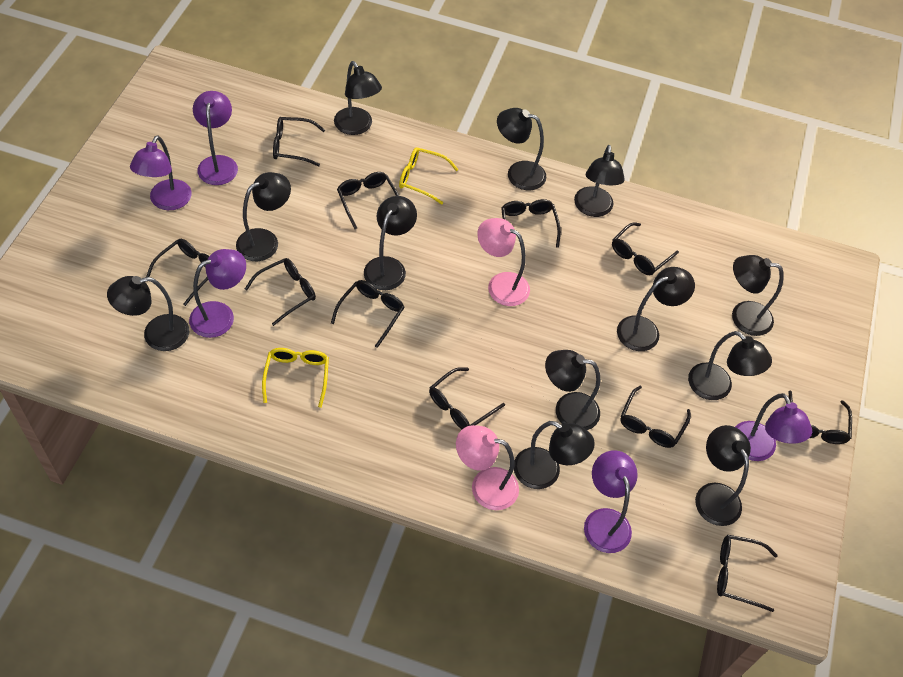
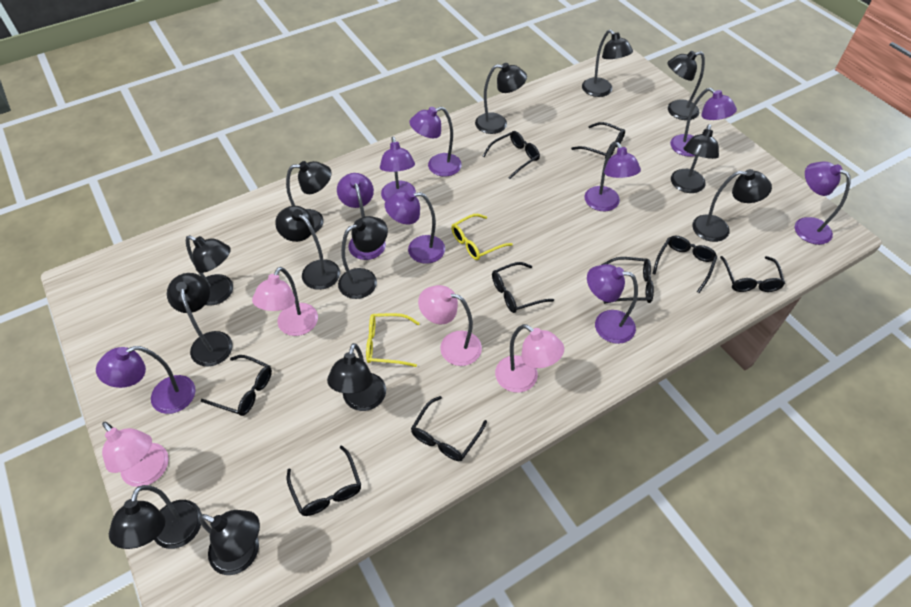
black glasses: 11 -> 9
black lamp: 12 -> 13
pink lamp: 2 -> 4
purple lamp: 5 -> 9

